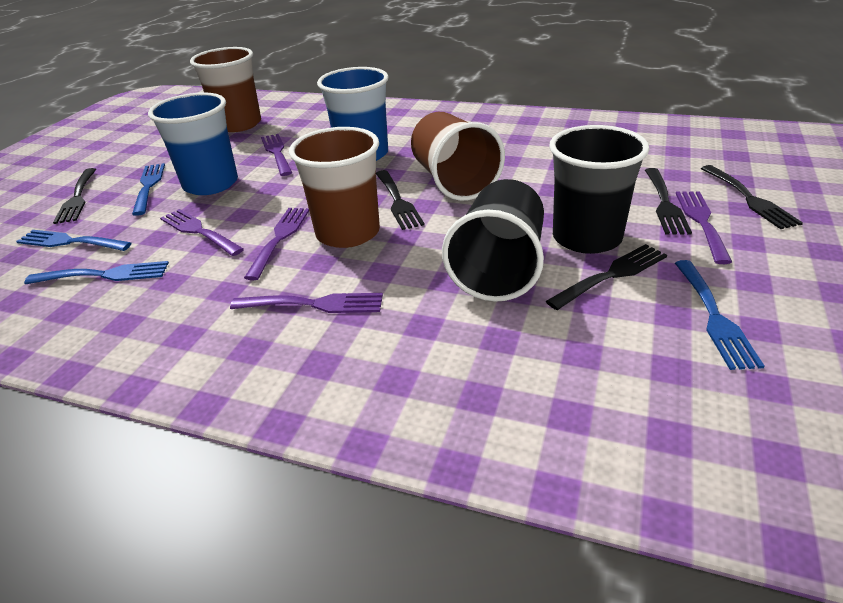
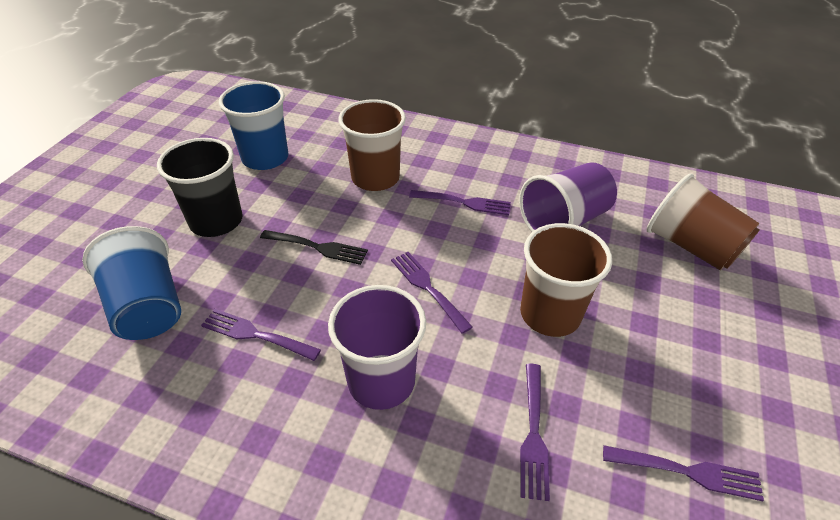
black cup: 2 -> 1
black fork: 5 -> 1
blue fork: 4 -> 0
purple cup: 0 -> 2

